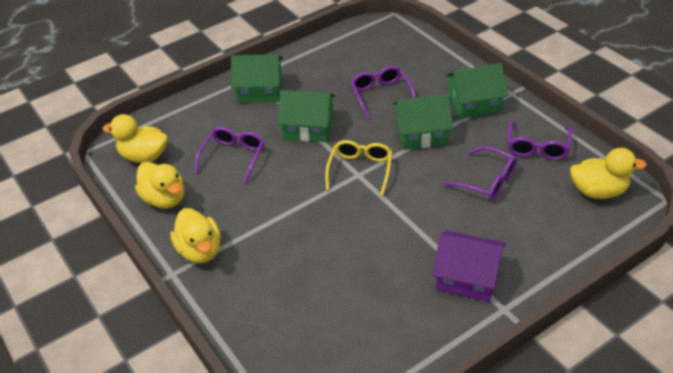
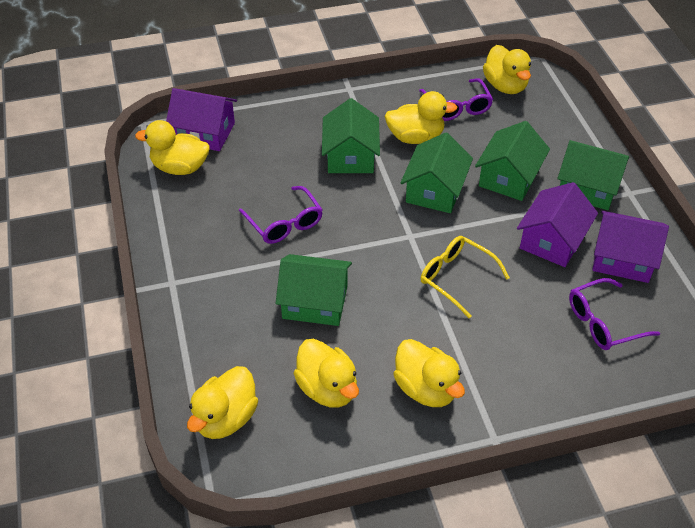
green house: 4 -> 5
purple glasses: 4 -> 3
purple house: 1 -> 3
yellow duck: 4 -> 6

